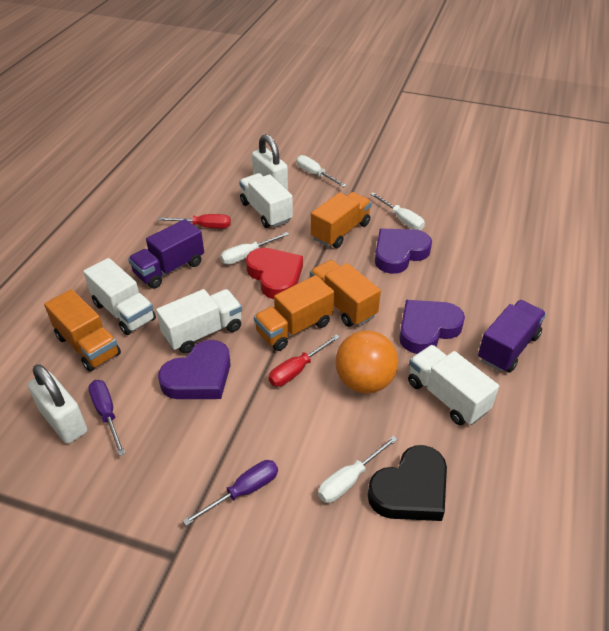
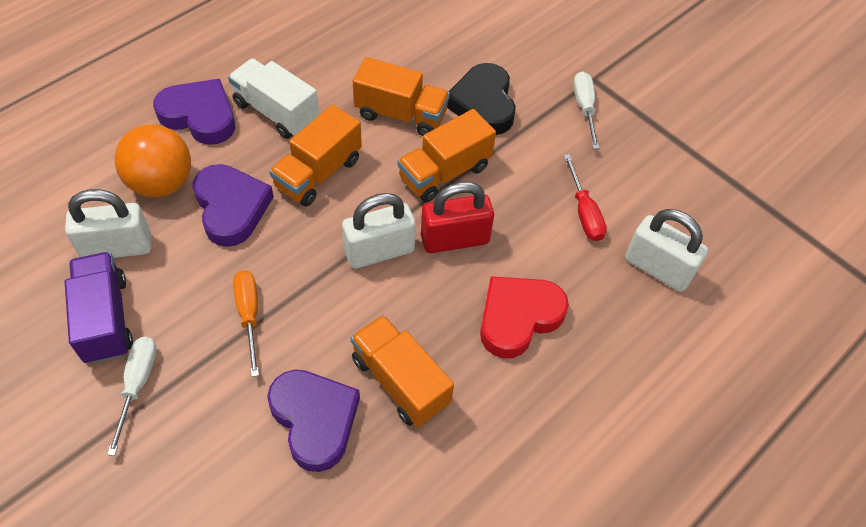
orange screwdriver: 0 -> 1
purple screwdriver: 2 -> 0
purple truck: 2 -> 1
red padlock: 0 -> 1
red screwdriver: 2 -> 1
white padlock: 2 -> 3
white screwdriver: 4 -> 2
white truck: 4 -> 1

